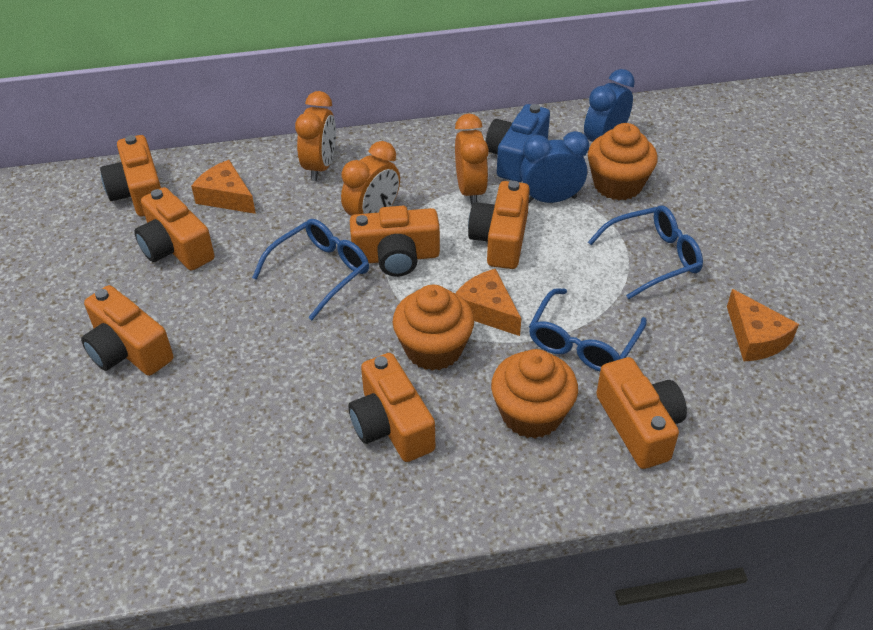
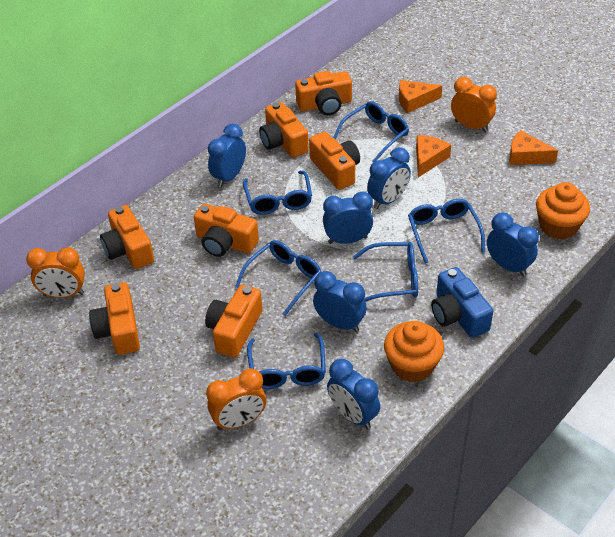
blue clock: 2 -> 6
blue glasses: 3 -> 6
orange cupcake: 3 -> 2

